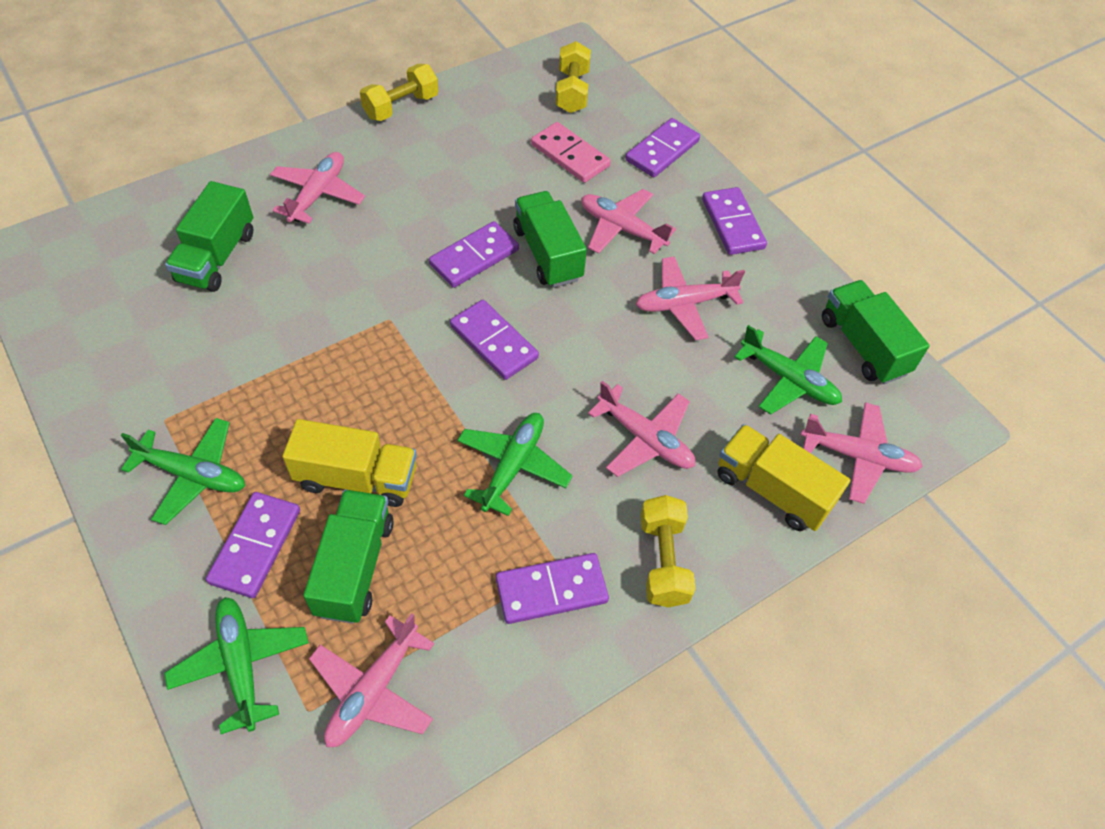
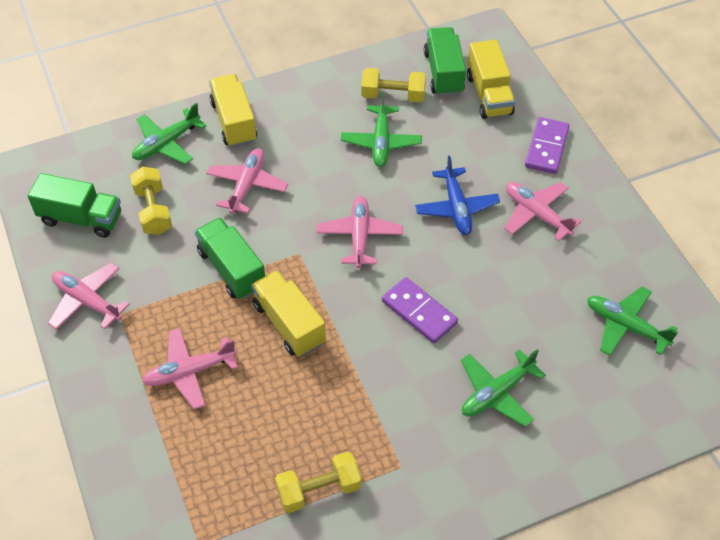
blue plane: 0 -> 1
green truck: 4 -> 3
pink domino: 1 -> 0
pink plane: 6 -> 5
purple domino: 6 -> 2
yellow truck: 2 -> 3

